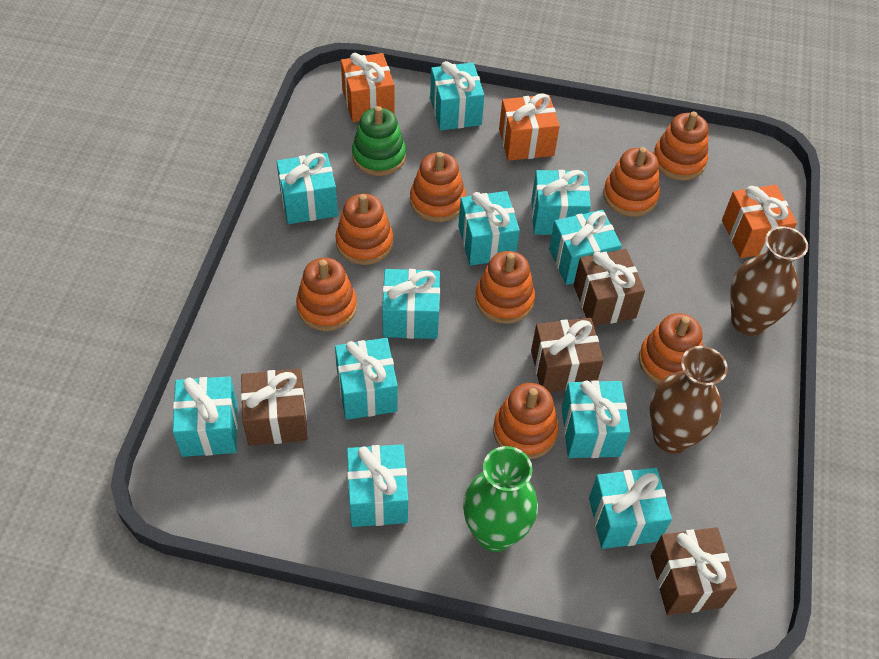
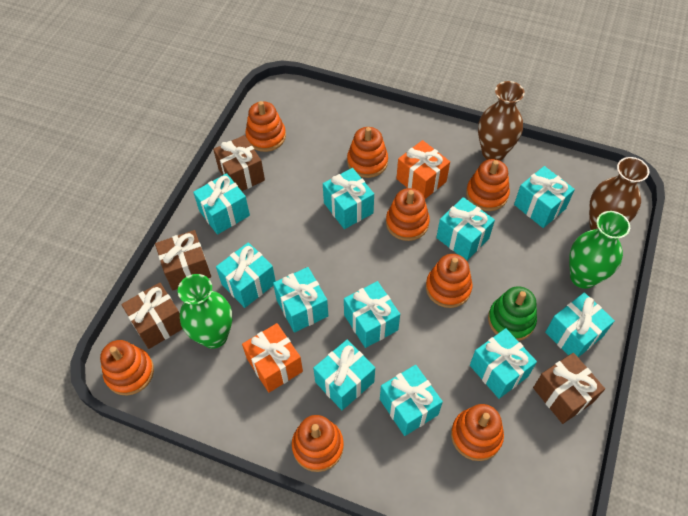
green vase: 1 -> 2
orange gift: 3 -> 2

